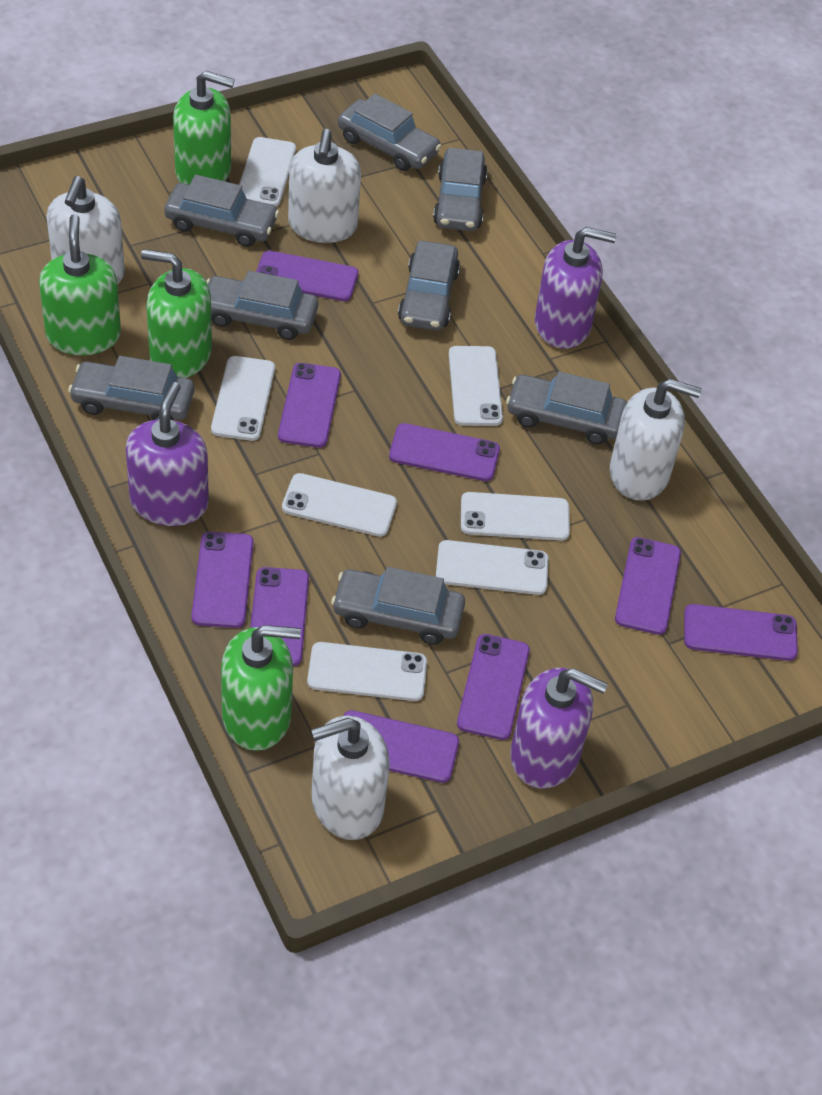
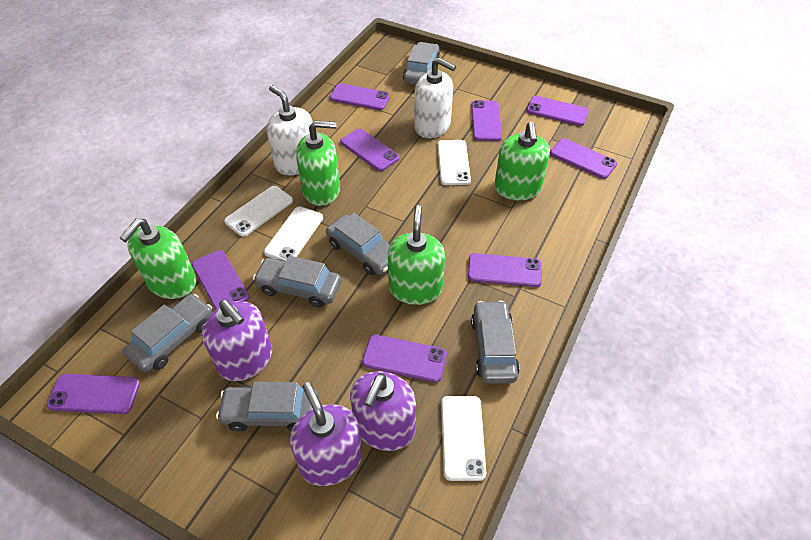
grey car: 8 -> 6
white phone: 7 -> 4
white soap dispenser: 4 -> 2

